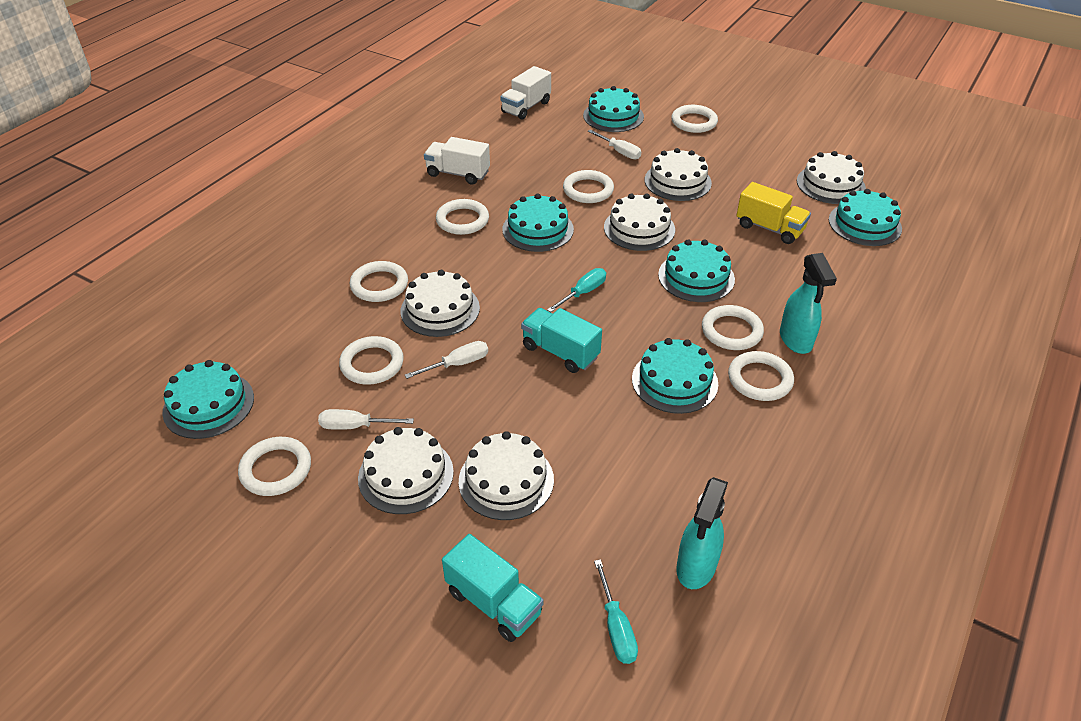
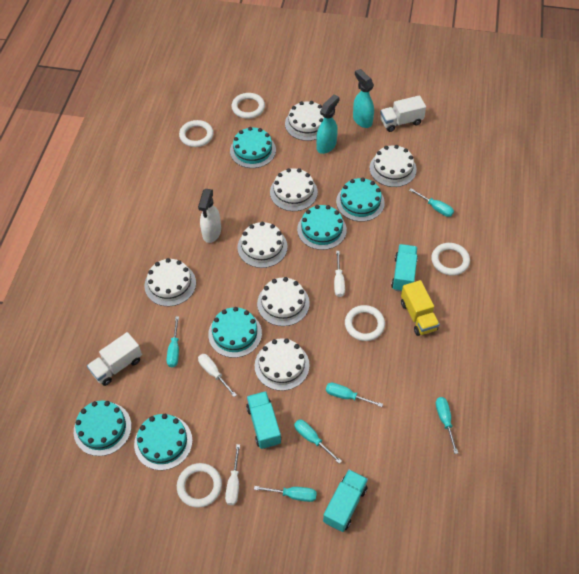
turquoise screwdriver: 2 -> 6
turquoise truck: 2 -> 3
white cake: 6 -> 7
white ring: 8 -> 5
white spray bottle: 0 -> 1

